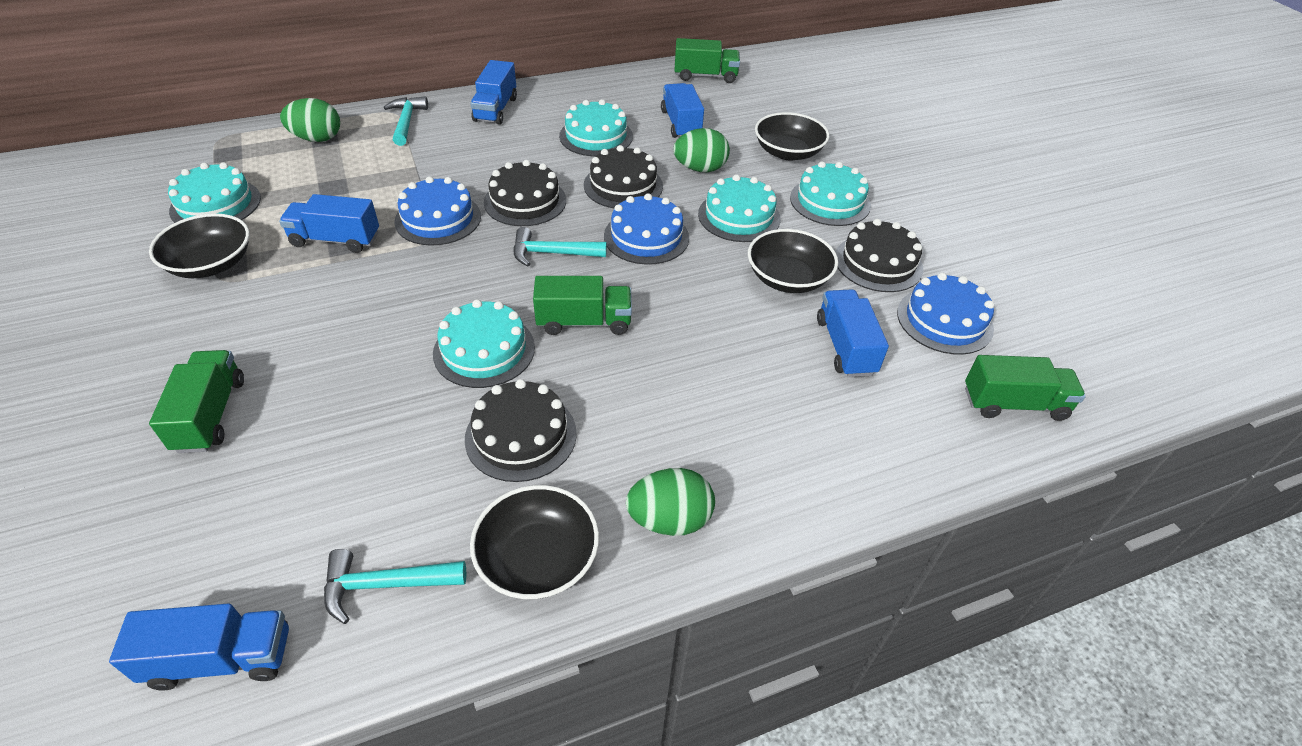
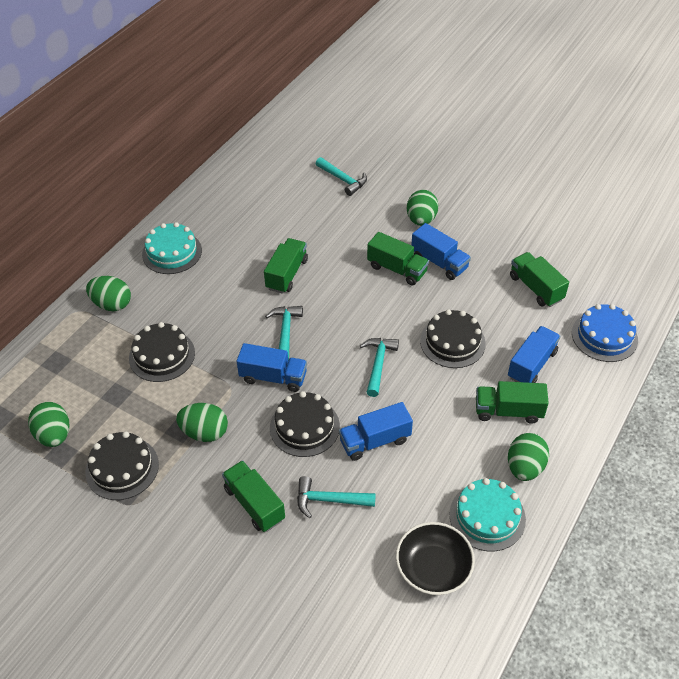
black bowl: 4 -> 1
blue cake: 3 -> 1
blue truck: 5 -> 4
green egg: 3 -> 5
green truck: 4 -> 5
turquoise cake: 5 -> 2
turquoise hammer: 3 -> 4

